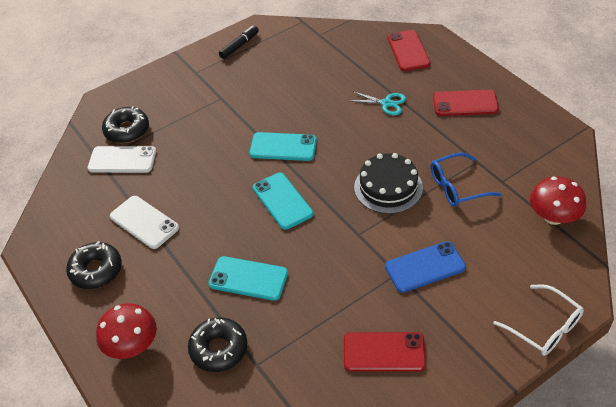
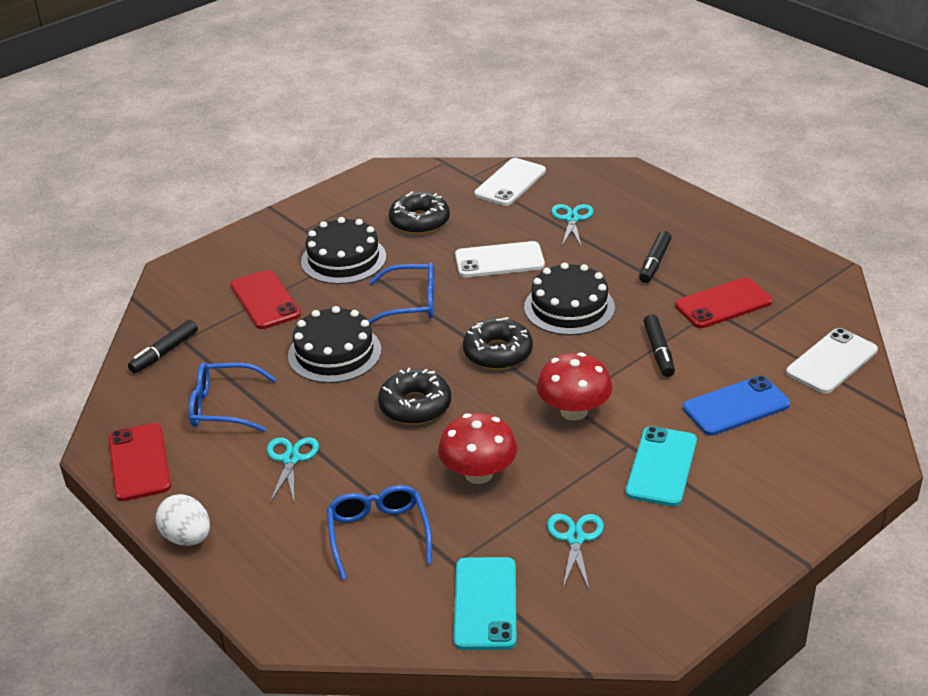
black cake: 1 -> 3
black marker: 1 -> 3
blue glasses: 1 -> 3
turquoise phone: 3 -> 2
turquoise scissors: 1 -> 3
white egg: 0 -> 1
white glasses: 1 -> 0
white phone: 2 -> 3

